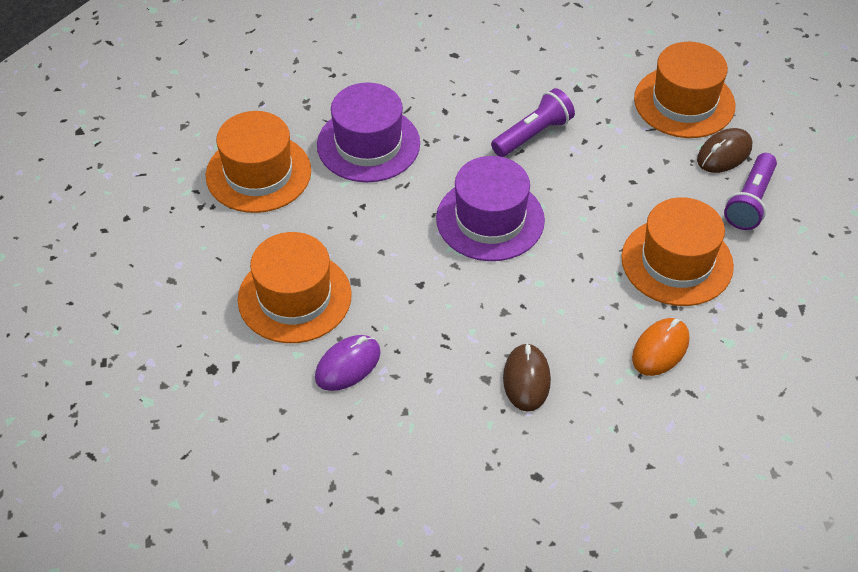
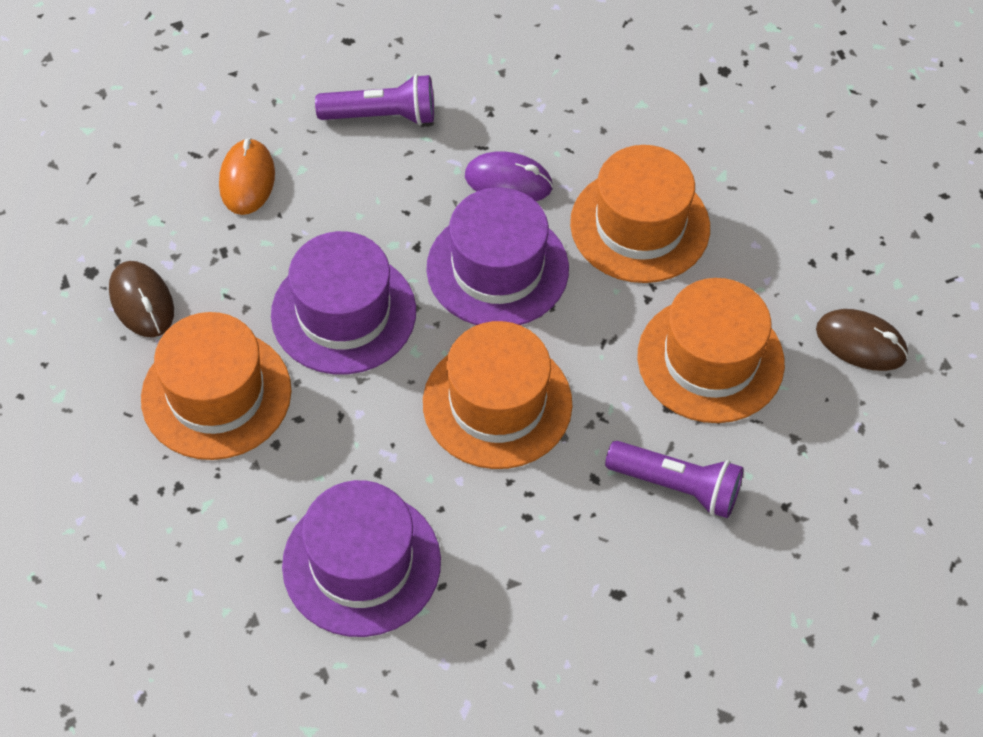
purple hat: 2 -> 3

